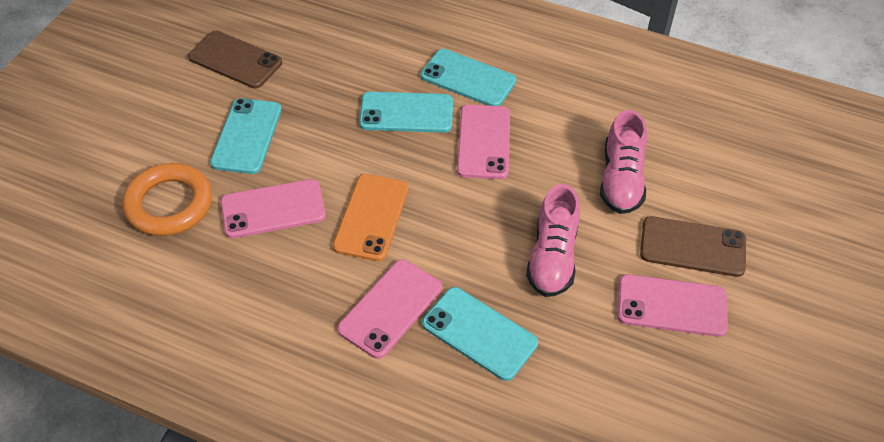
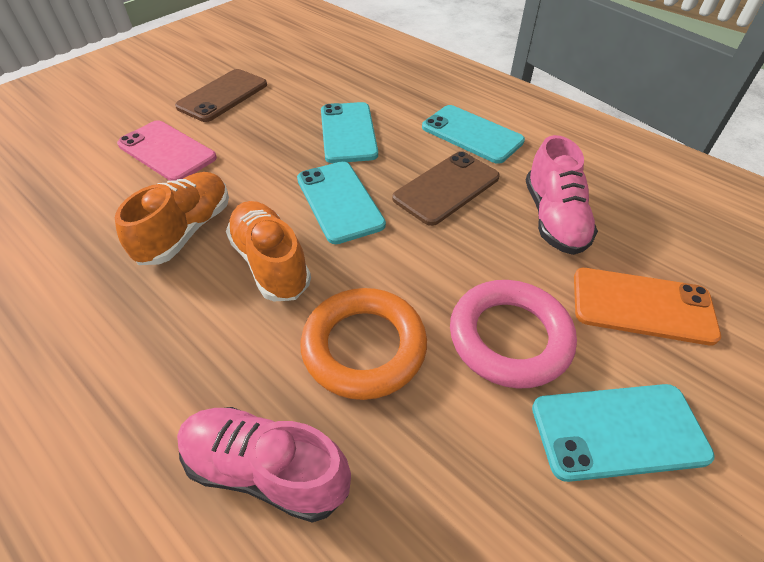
orange shoe: 0 -> 2
pink phone: 4 -> 1
pink ring: 0 -> 1

